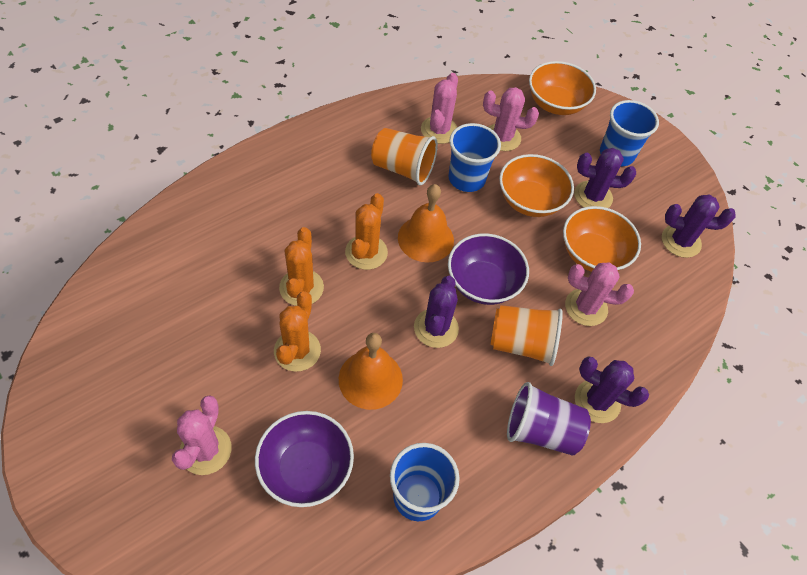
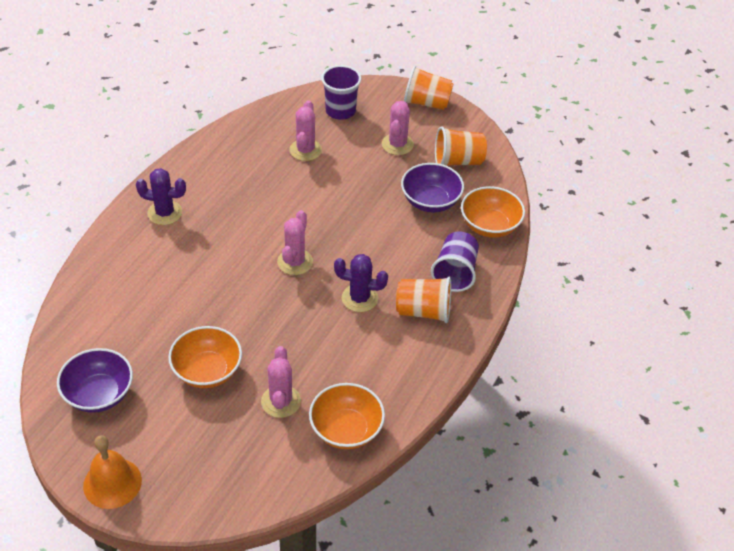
blue cup: 3 -> 0
orange bell: 2 -> 1
orange cactus: 3 -> 0
orange cup: 2 -> 3
purple cactus: 4 -> 2
purple cup: 1 -> 2

